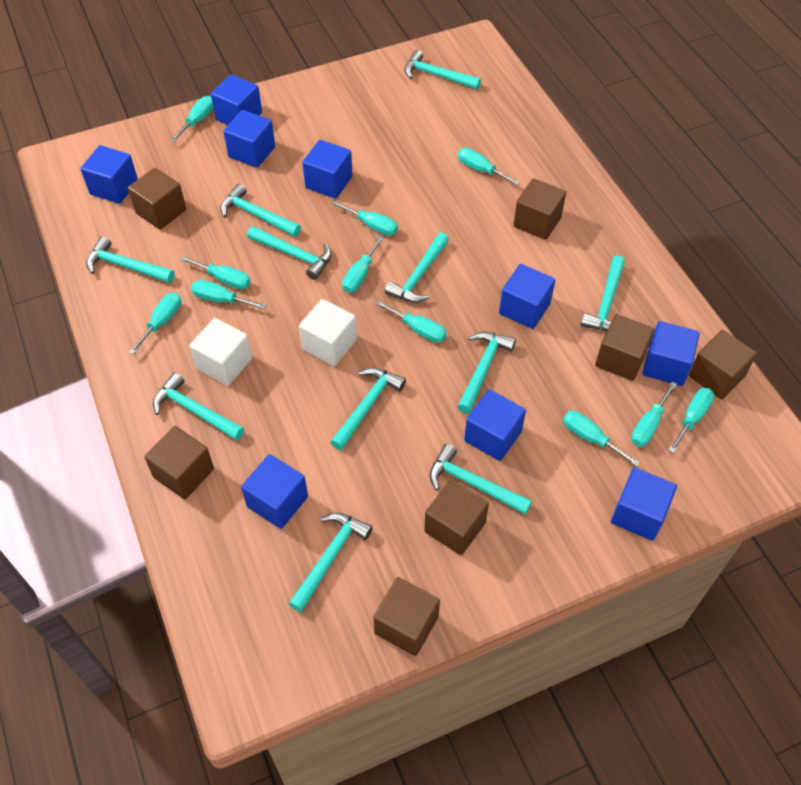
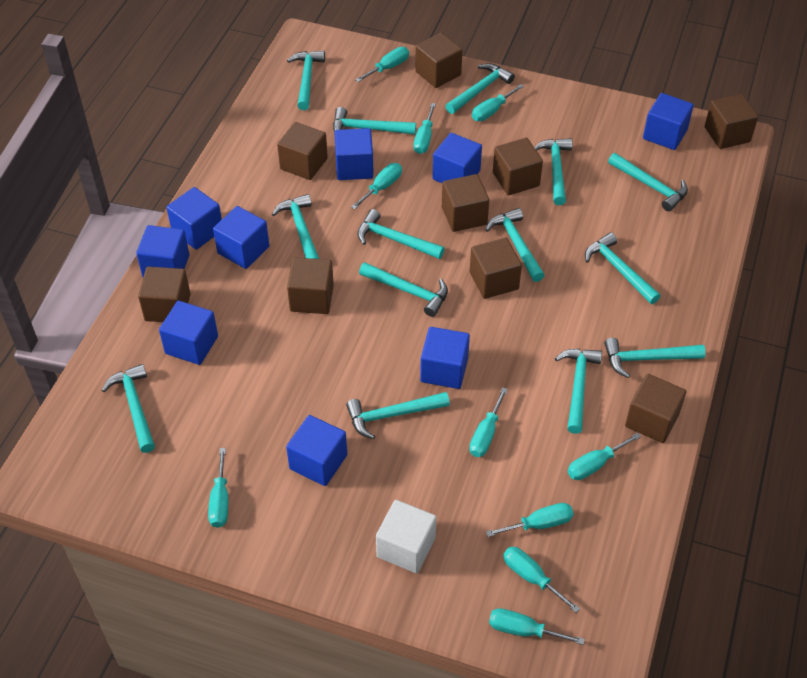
brown cube: 7 -> 9
turquoise hammer: 11 -> 14
turquoise screwdriver: 11 -> 10
white cube: 2 -> 1

